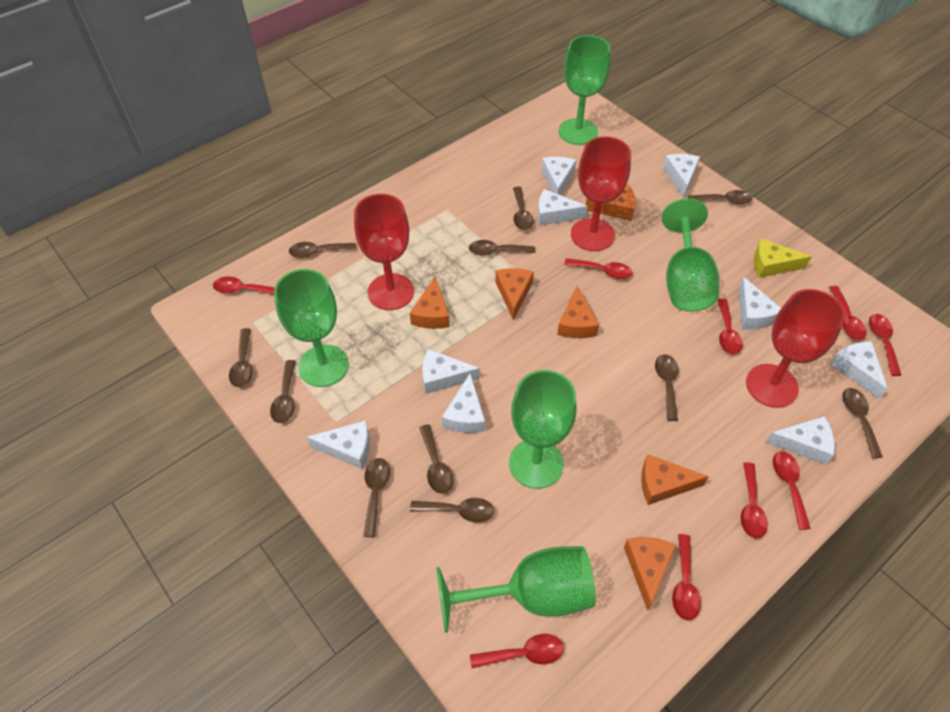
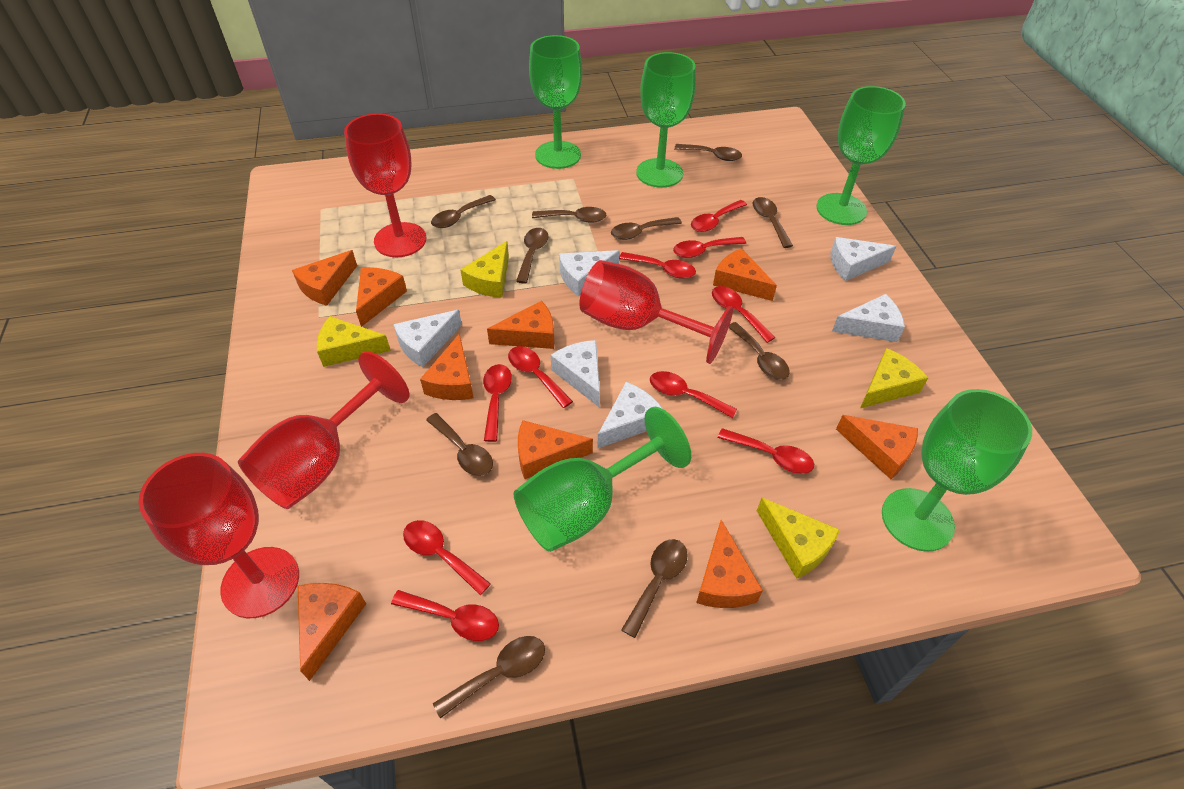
brown spoon: 11 -> 10
orange cheese: 6 -> 9
red goblet: 3 -> 4
red spoon: 9 -> 10
white cheese: 9 -> 6
yellow cheese: 1 -> 4

